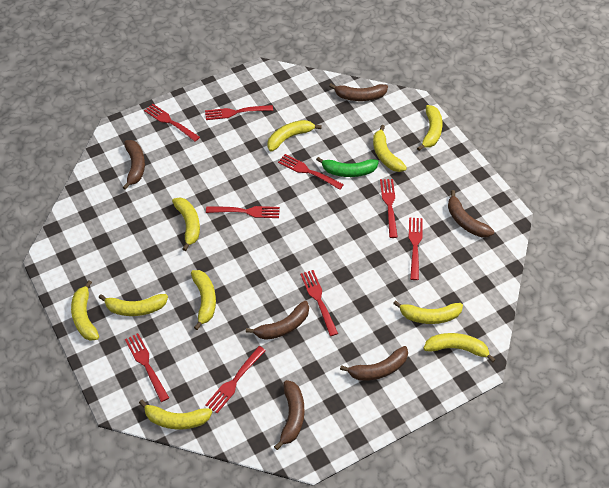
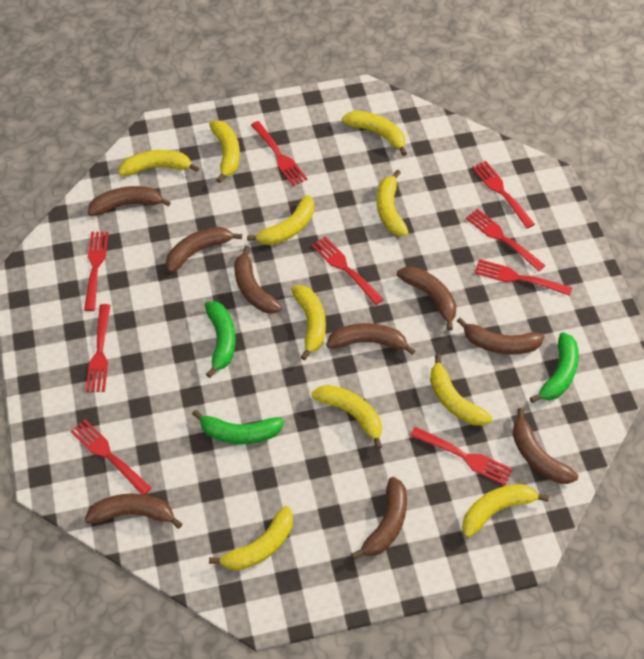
brown banana: 6 -> 9
green banana: 1 -> 3

